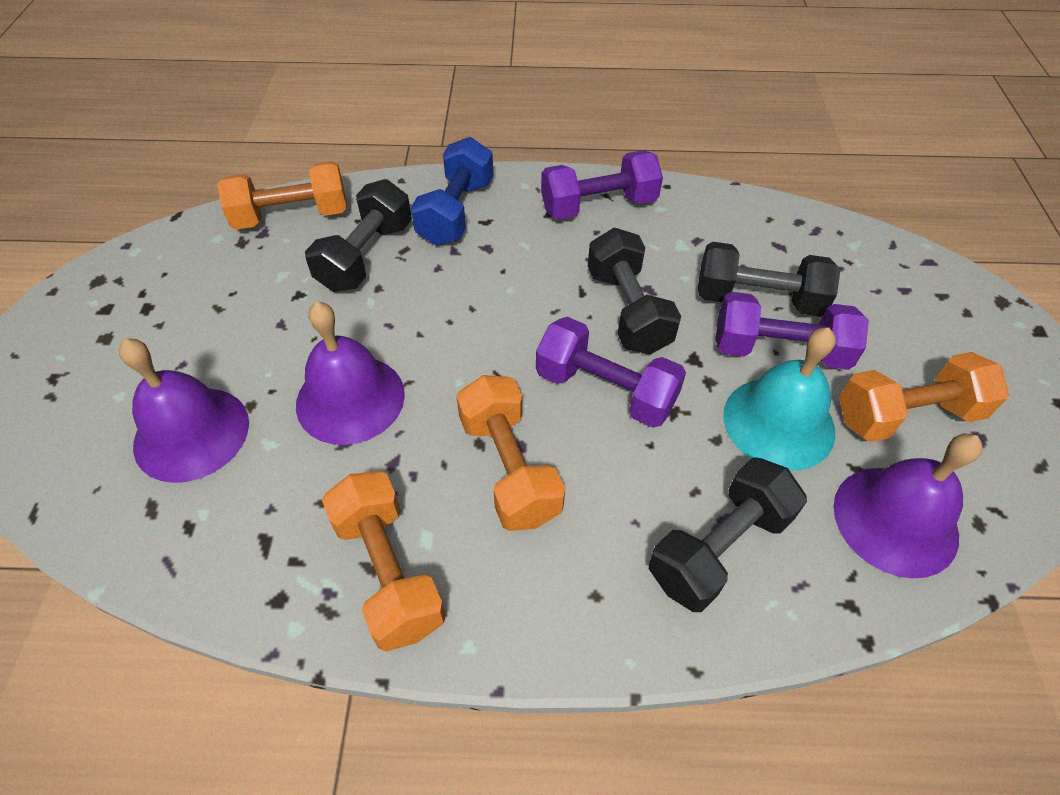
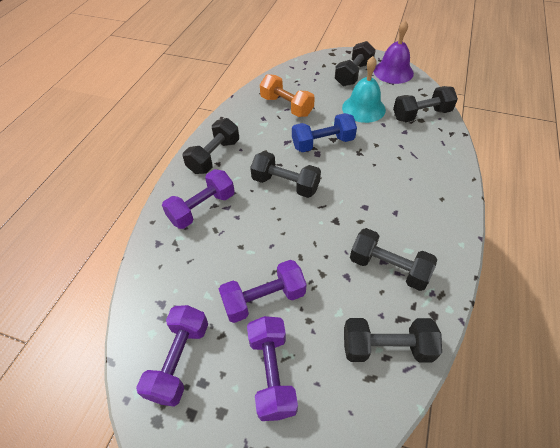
black dumbbell: 4 -> 6
orange dumbbell: 4 -> 1
purple bell: 3 -> 1
purple dumbbell: 3 -> 4

